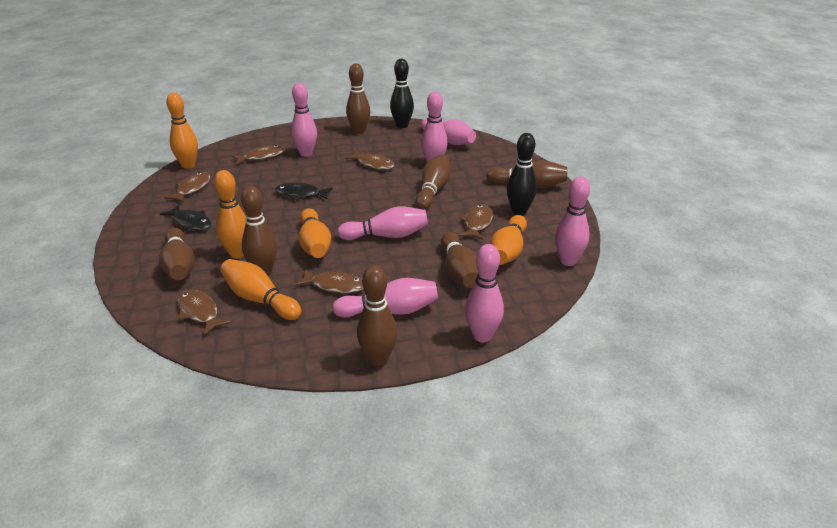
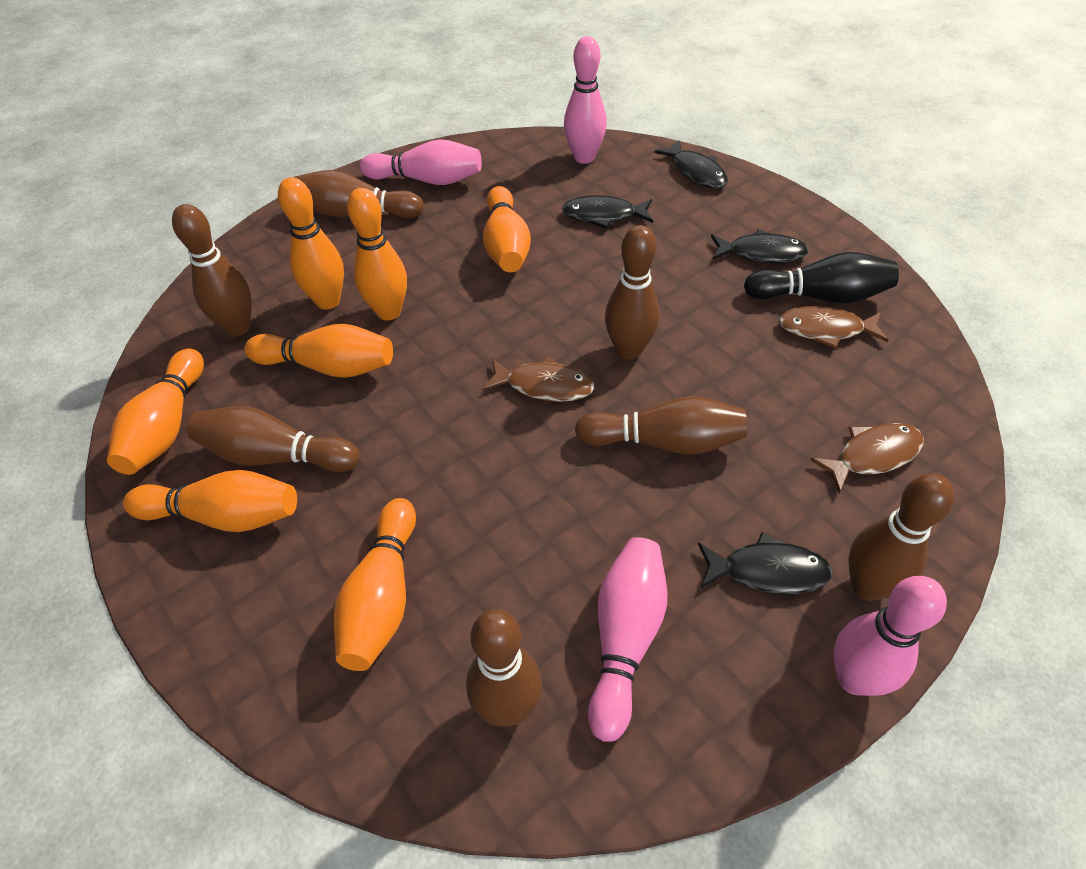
black bowling pin: 2 -> 1
black fish: 2 -> 4
brown fish: 6 -> 3
orange bowling pin: 5 -> 7
pink bowling pin: 7 -> 4

